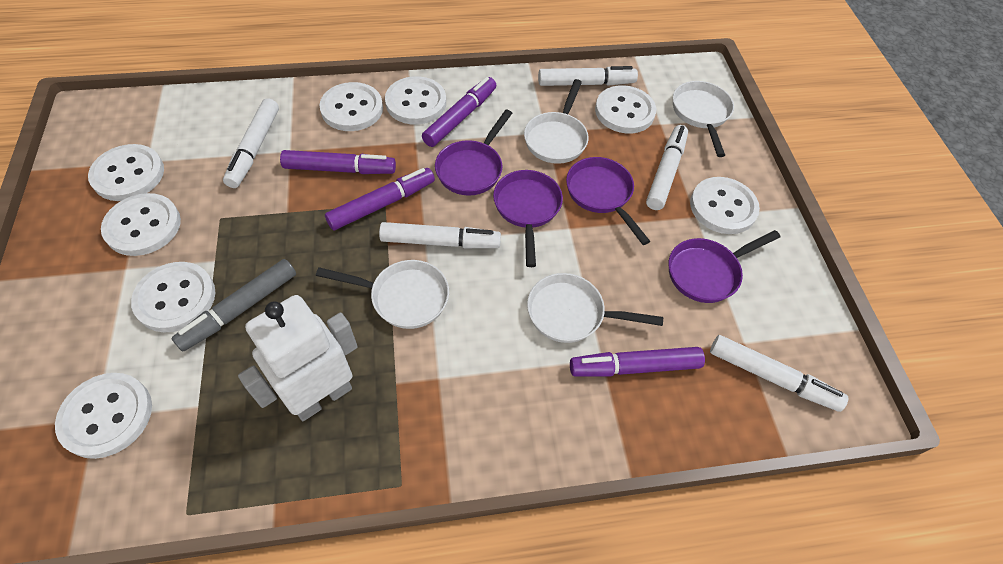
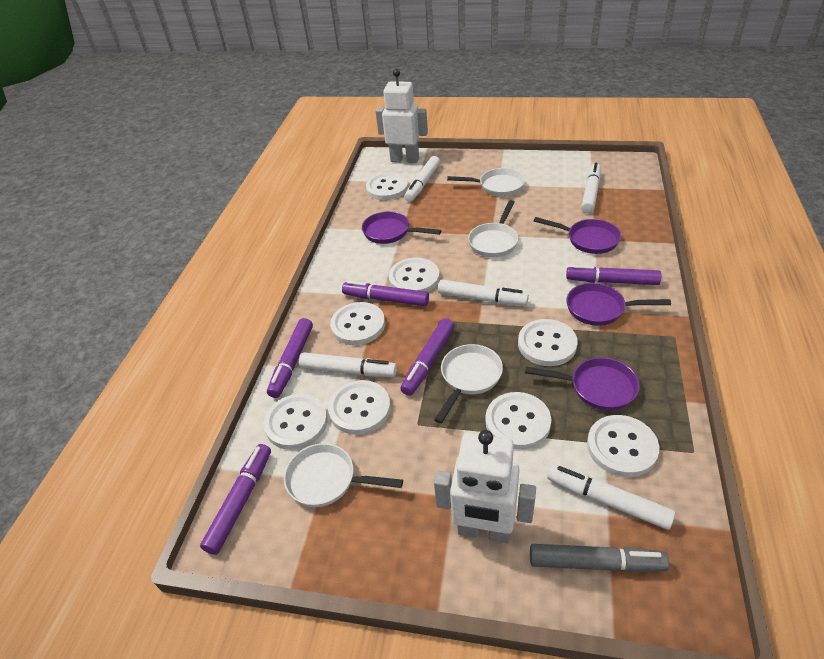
purple marker: 4 -> 5
white robot: 1 -> 2

